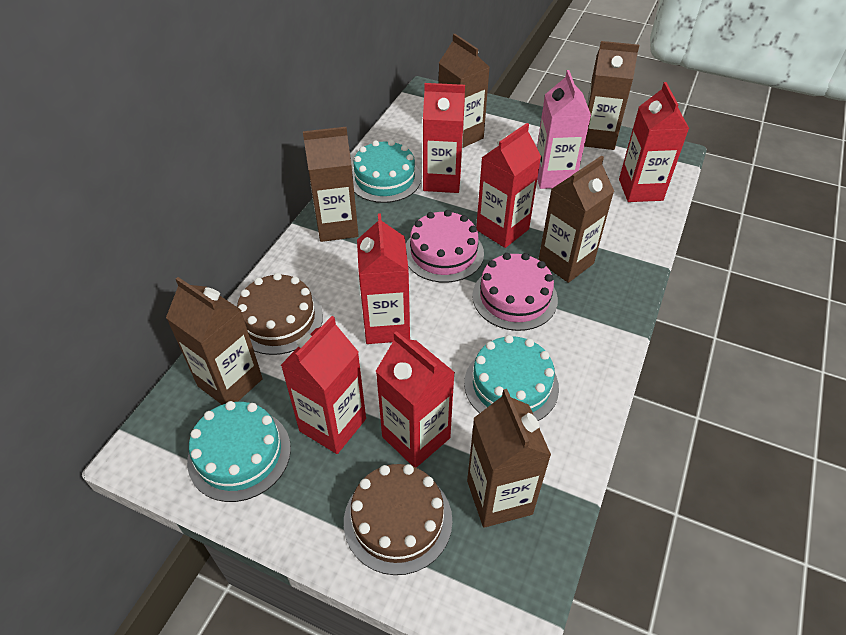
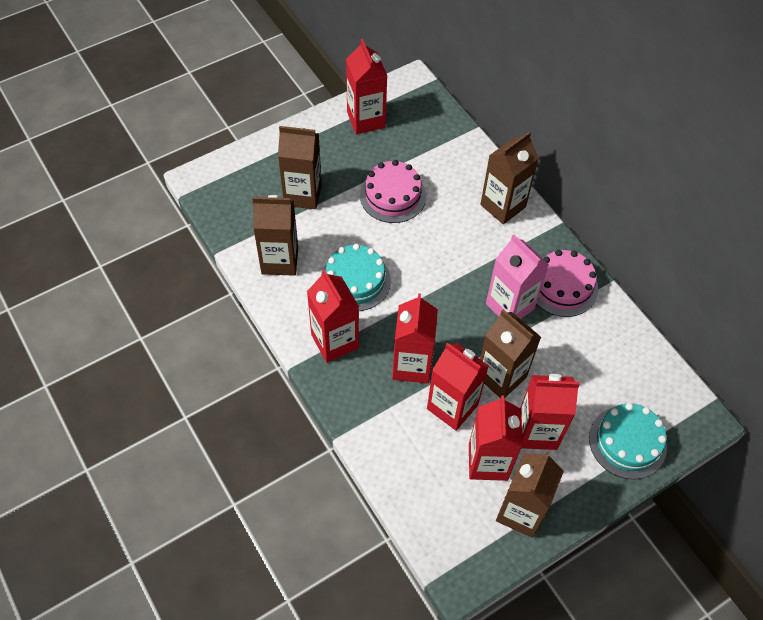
brown cake: 2 -> 0
brown carton: 6 -> 5
turquoise cake: 3 -> 2

